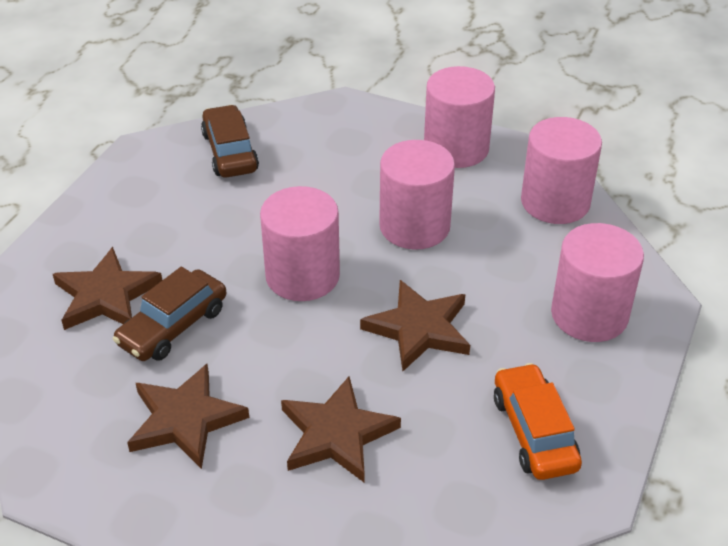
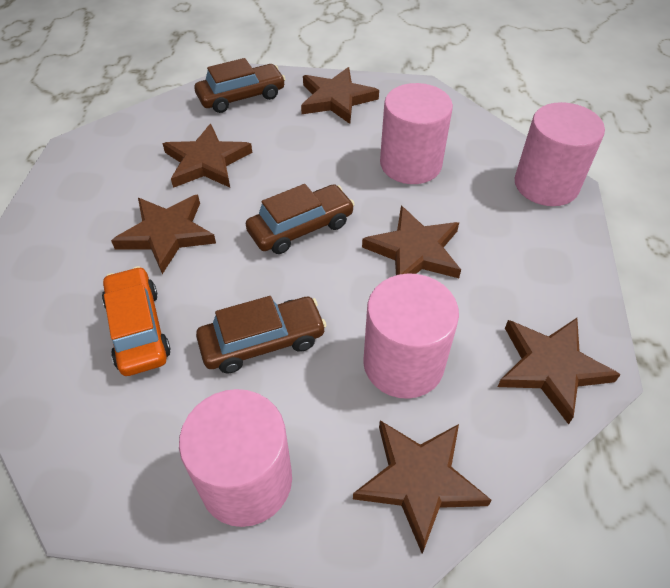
brown car: 2 -> 3
brown star: 4 -> 6
pink cylinder: 5 -> 4

